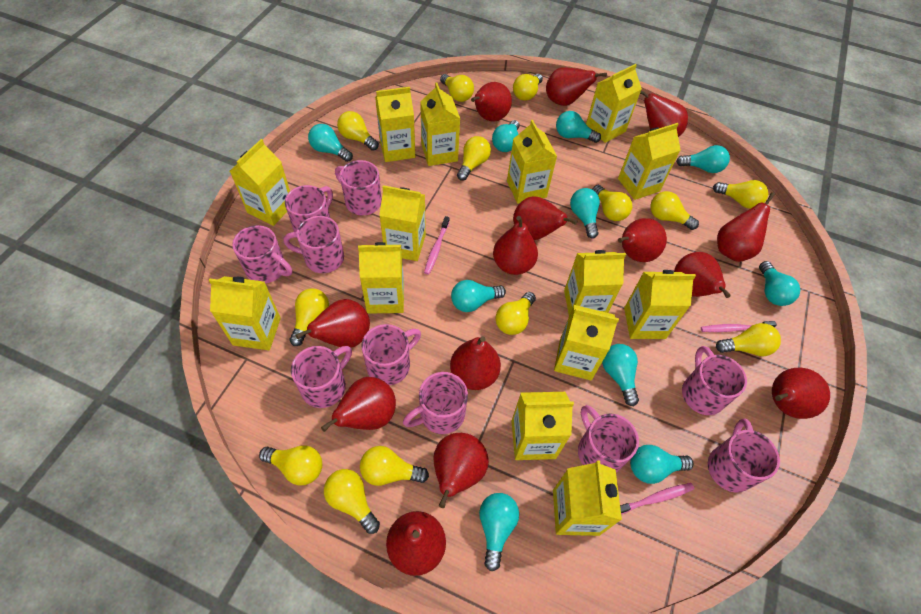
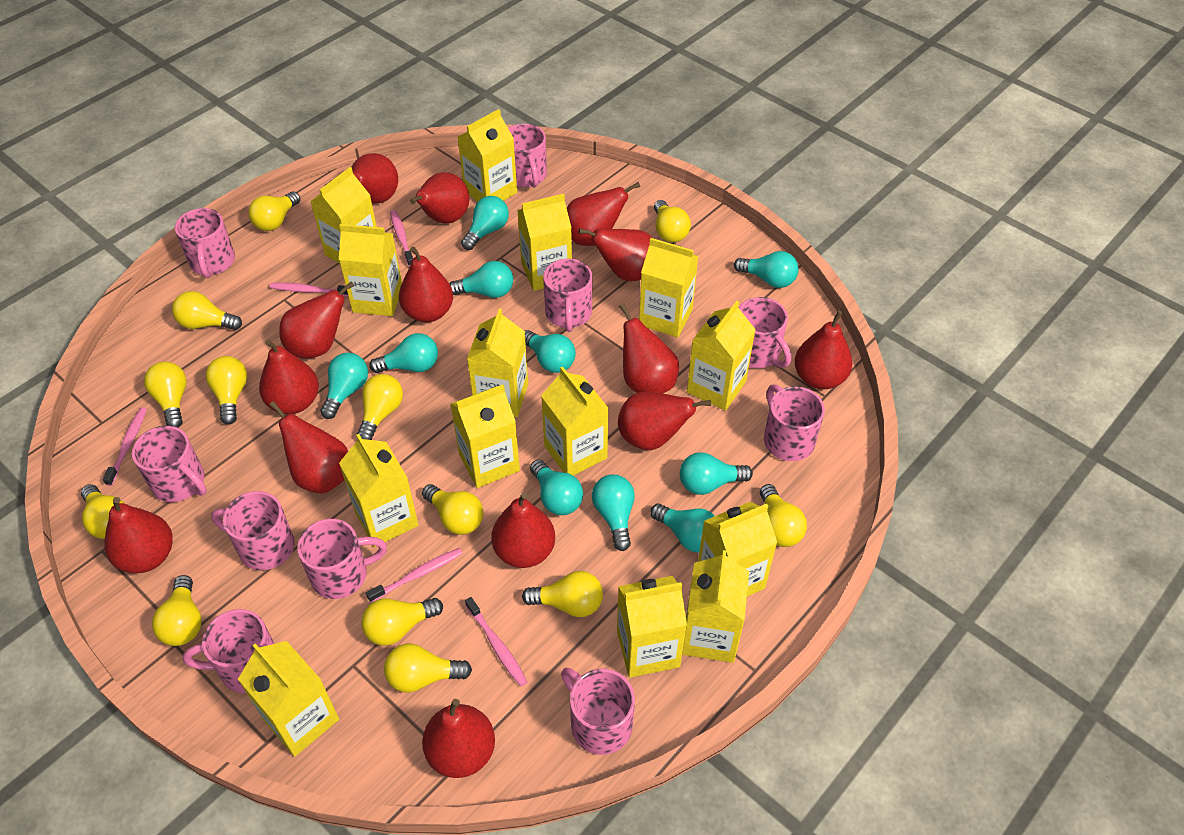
pink toothbrush: 3 -> 5

